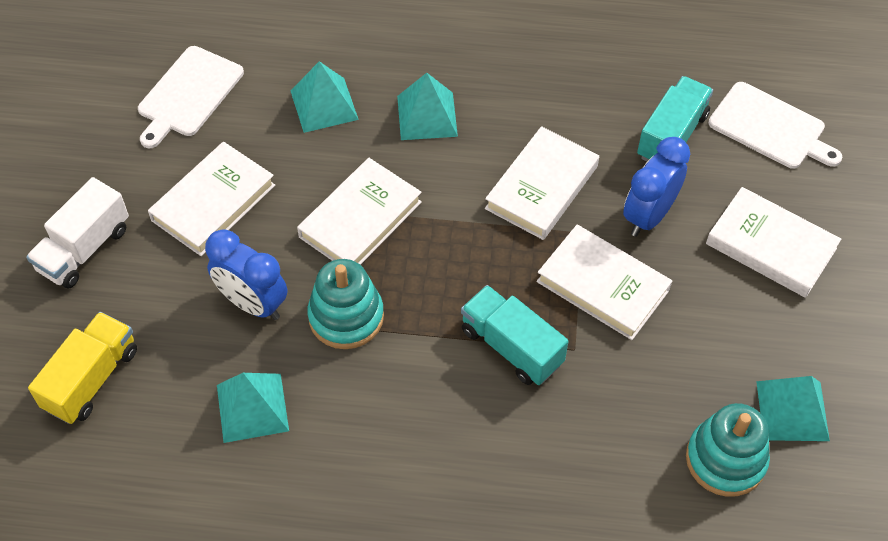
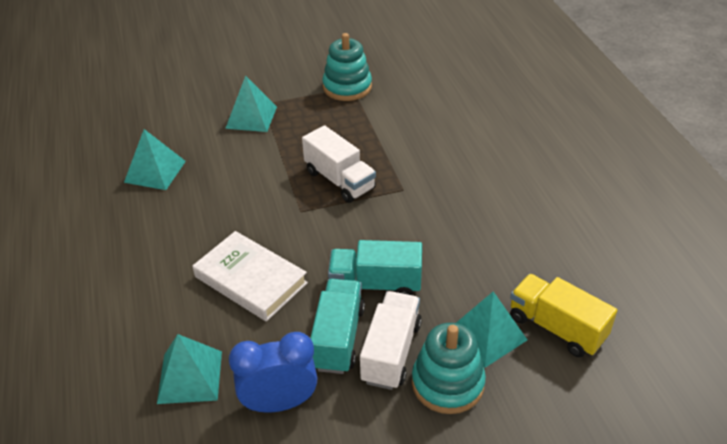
blue clock: 2 -> 1
white book: 5 -> 1
white cutting board: 2 -> 0
white truck: 1 -> 2

